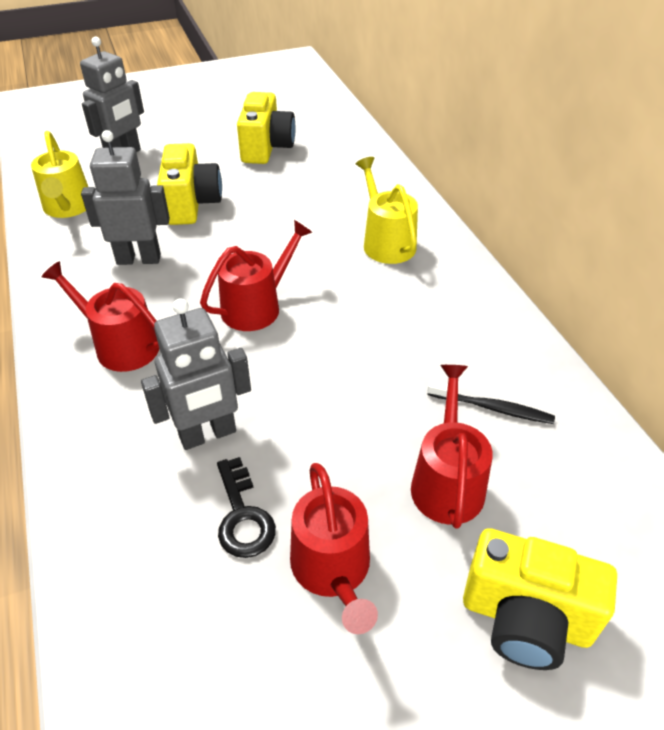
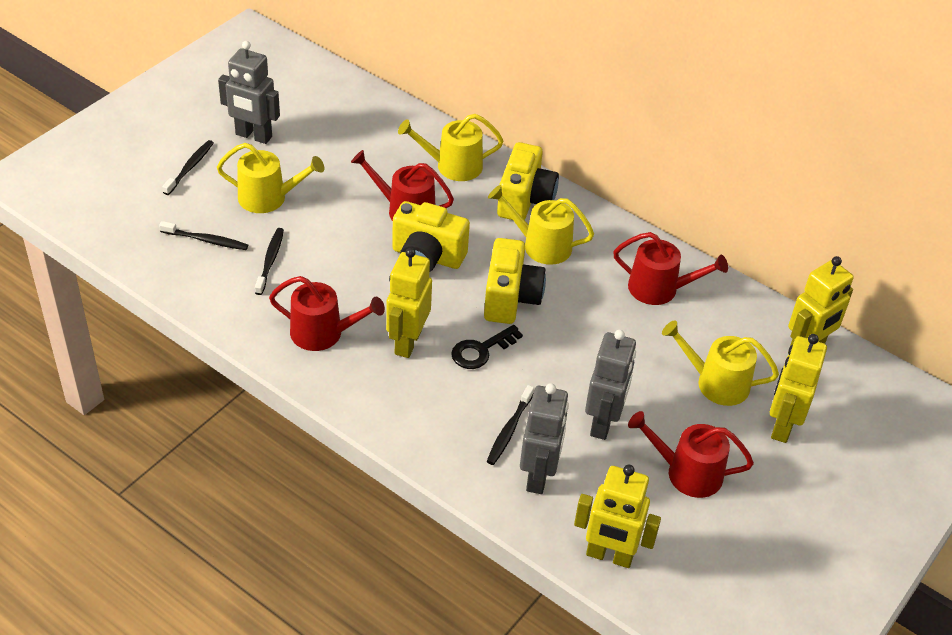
black toothbrush: 1 -> 4
yellow robot: 0 -> 4
yellow watering can: 2 -> 4

